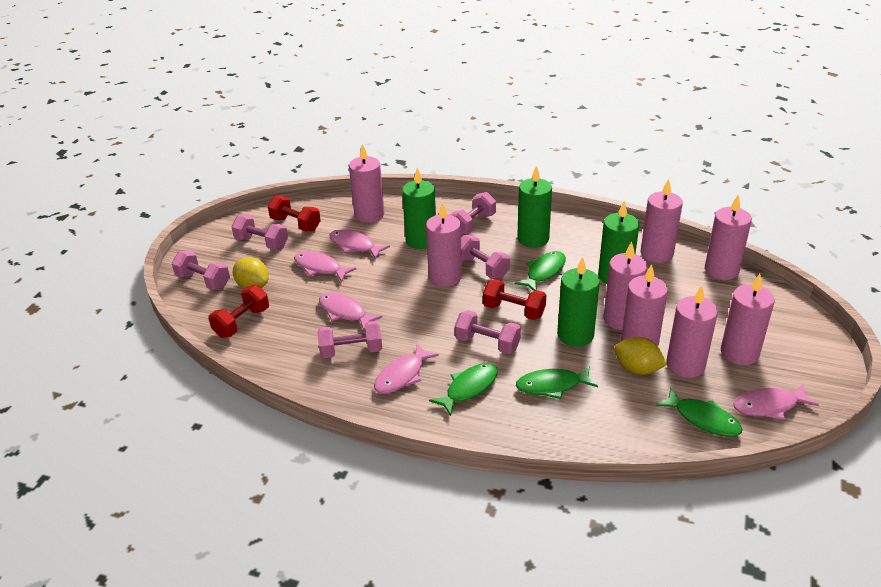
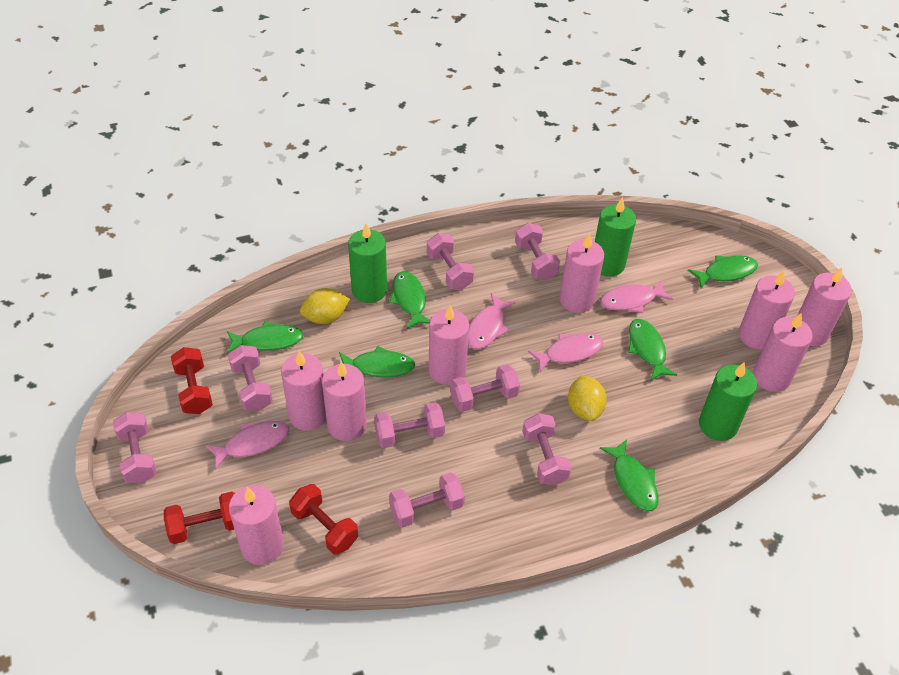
green candle: 4 -> 3
green fish: 4 -> 6
pink dumbbell: 6 -> 8
pink fish: 5 -> 4

